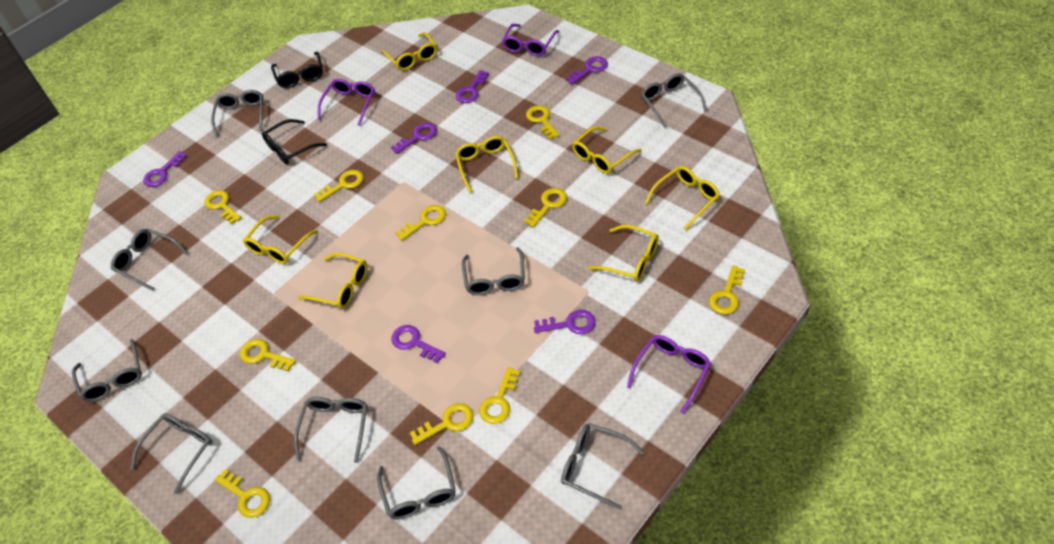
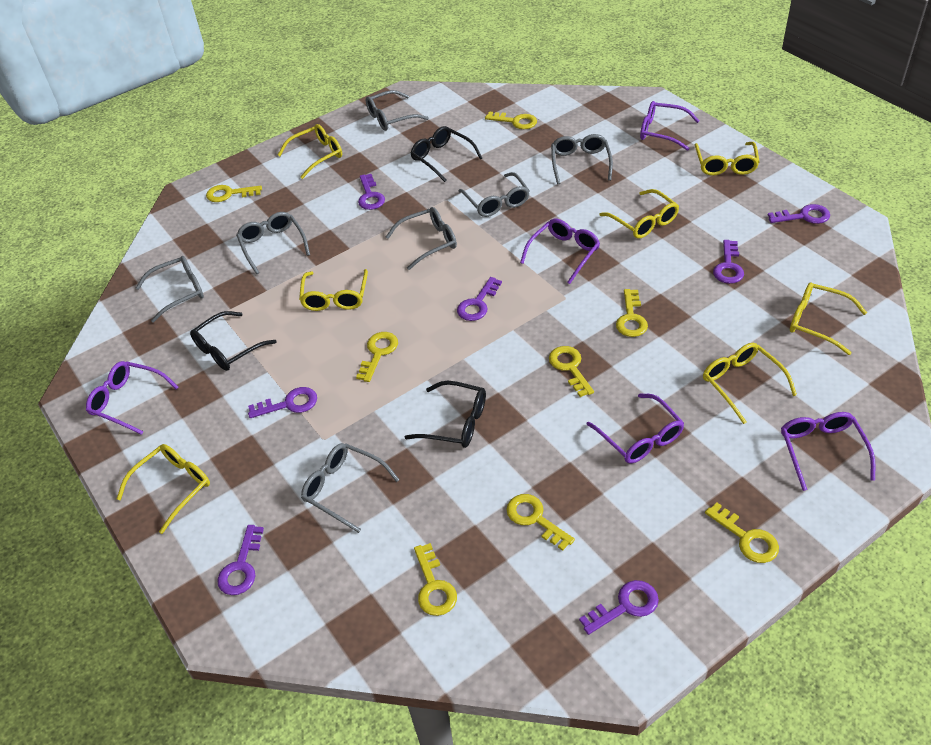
black glasses: 2 -> 3
grey glasses: 9 -> 7
purple glasses: 3 -> 5
purple key: 6 -> 7
yellow key: 10 -> 8

